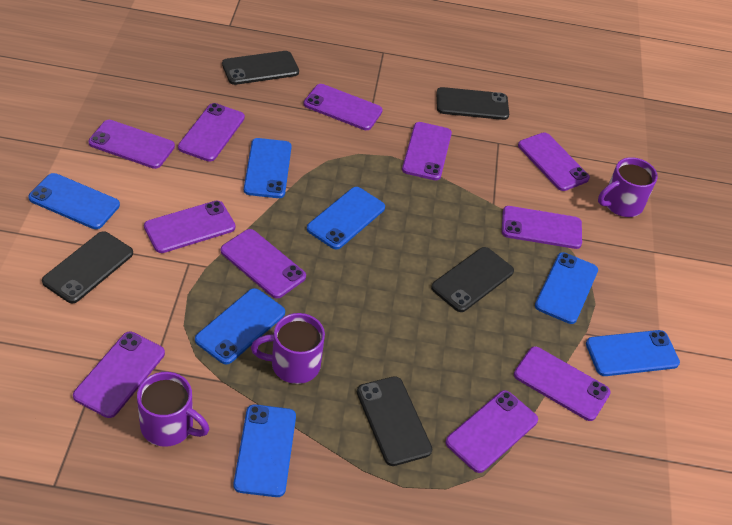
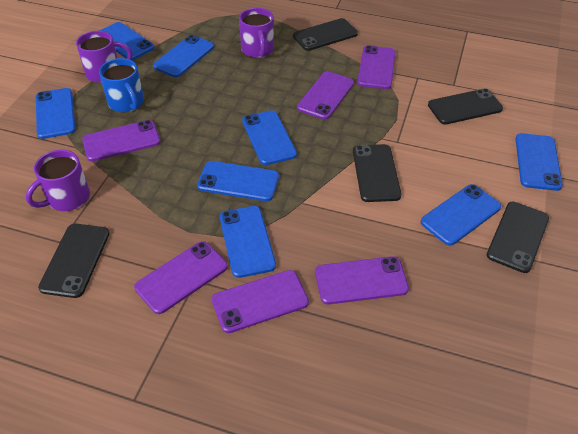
blue mug: 0 -> 1
blue phone: 7 -> 8
purple phone: 11 -> 6

